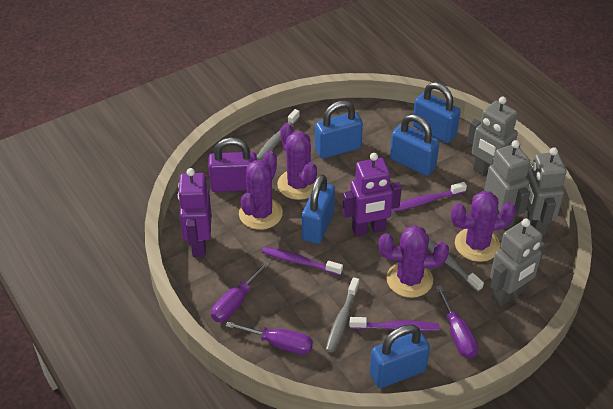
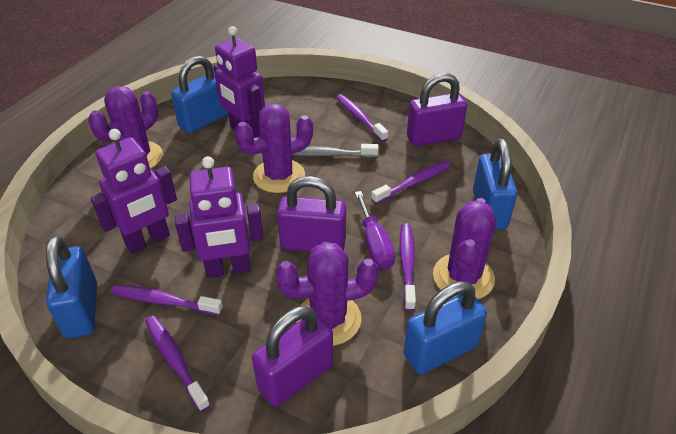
blue padlock: 5 -> 4
grey robot: 4 -> 0
grey toothbrush: 3 -> 1
purple padlock: 1 -> 3
purple robot: 2 -> 3
purple screwdriver: 3 -> 1
purple toothbrush: 3 -> 5

